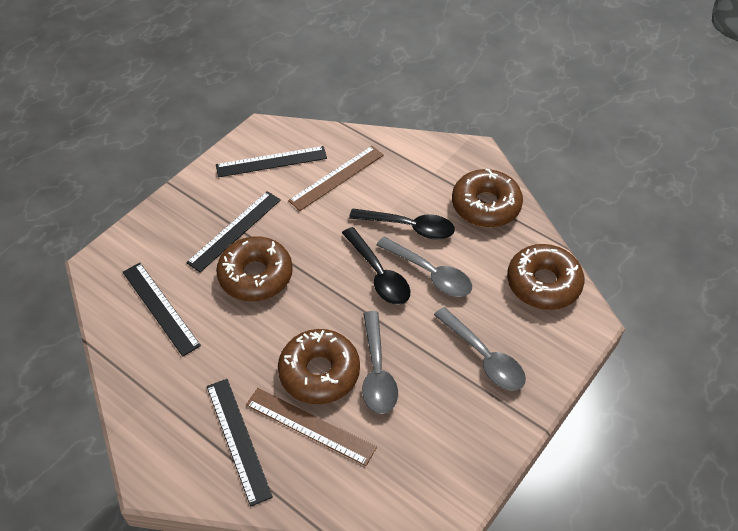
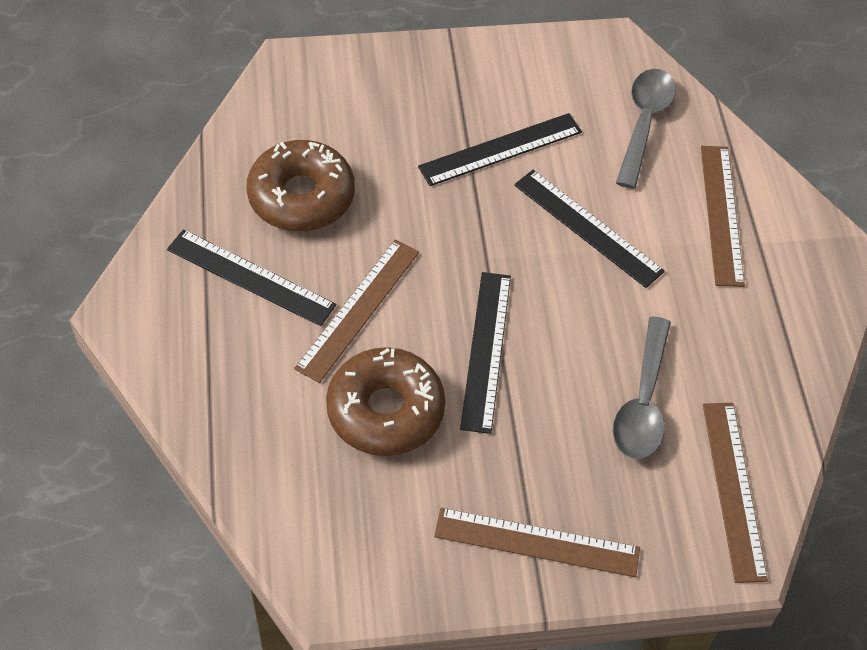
black spoon: 2 -> 0
brown donut: 4 -> 2
brown ruler: 2 -> 4
grey spoon: 3 -> 2

